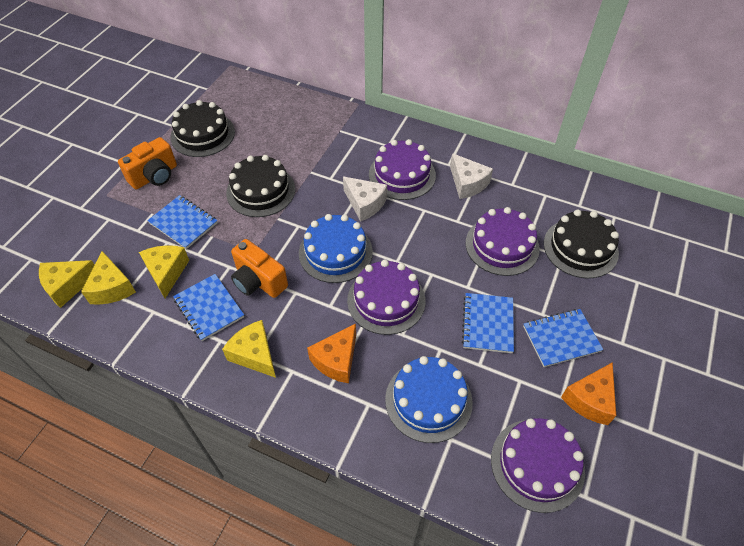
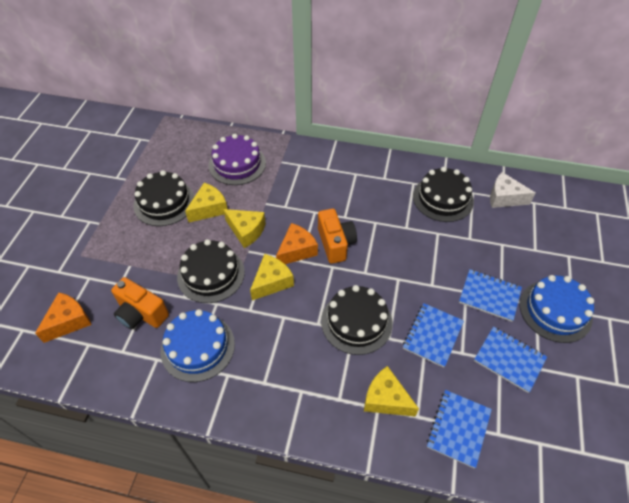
black cake: 3 -> 4
purple cake: 4 -> 1
white cheese: 2 -> 1

